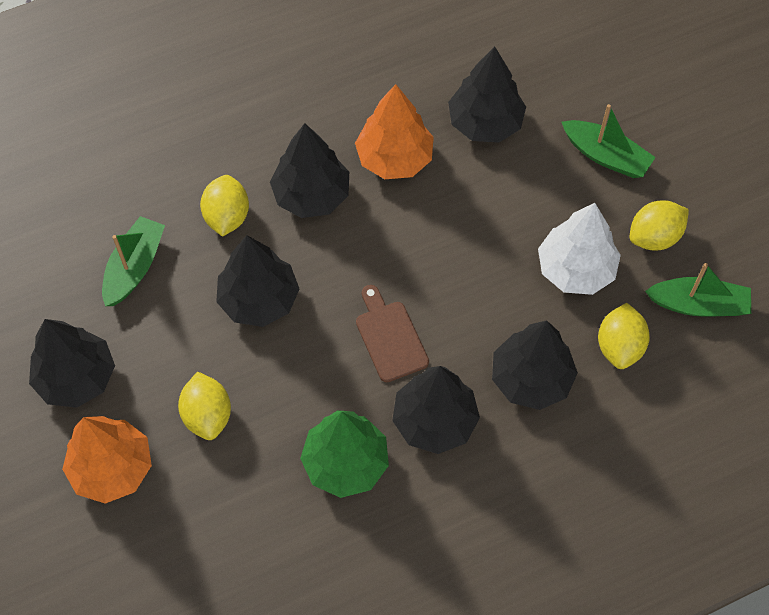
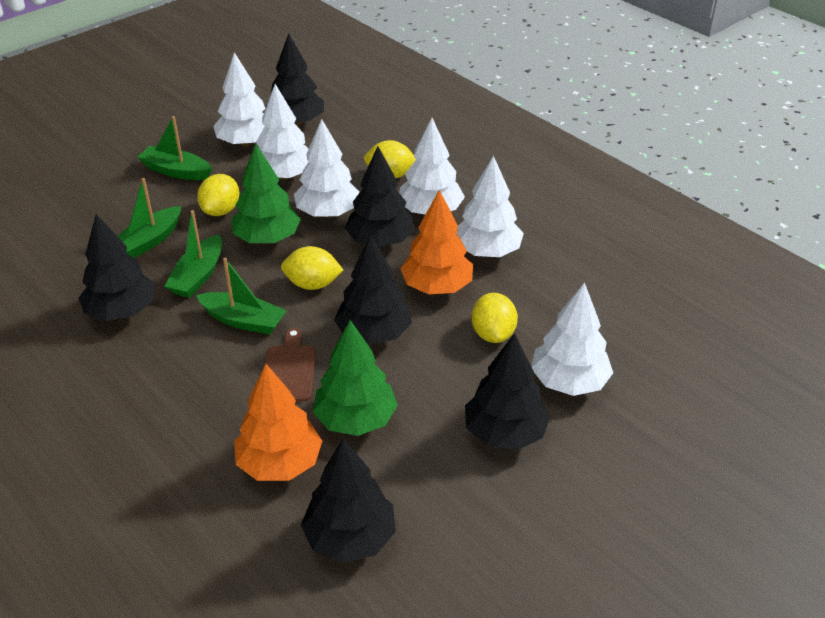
green boat: 3 -> 4
green tree: 1 -> 2
white tree: 1 -> 6

